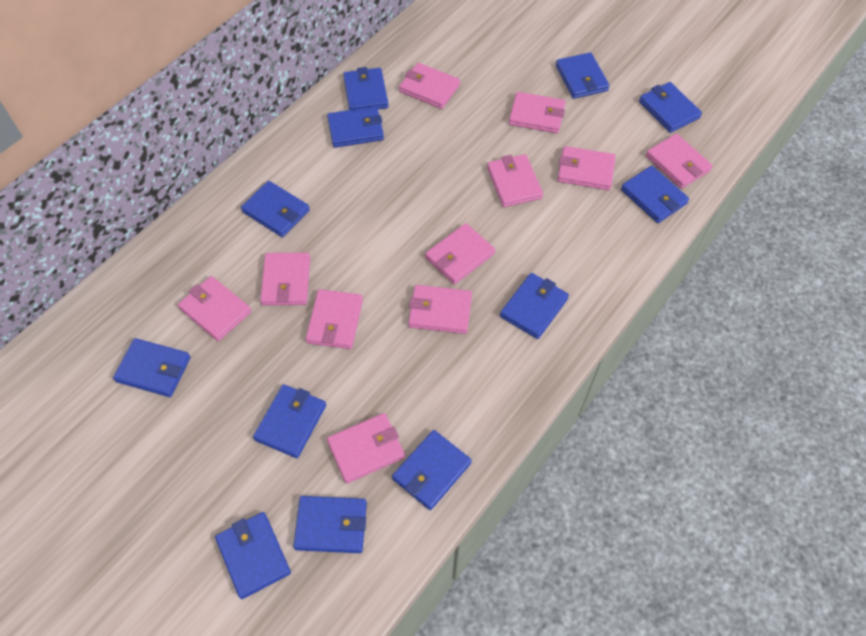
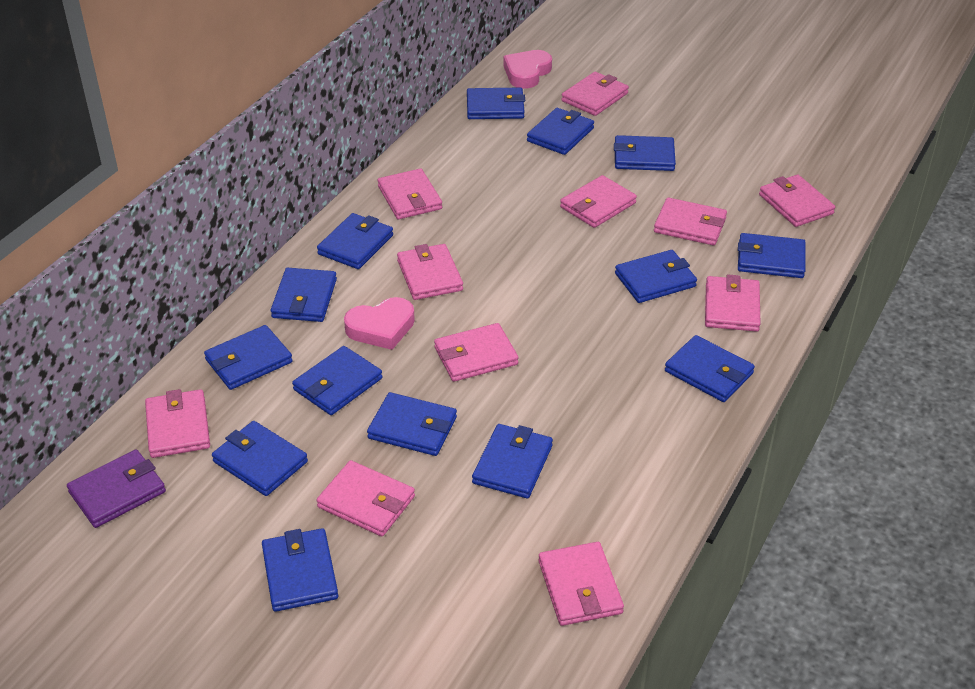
blue wallet: 12 -> 14
pink heart: 0 -> 2
purple wallet: 0 -> 1

